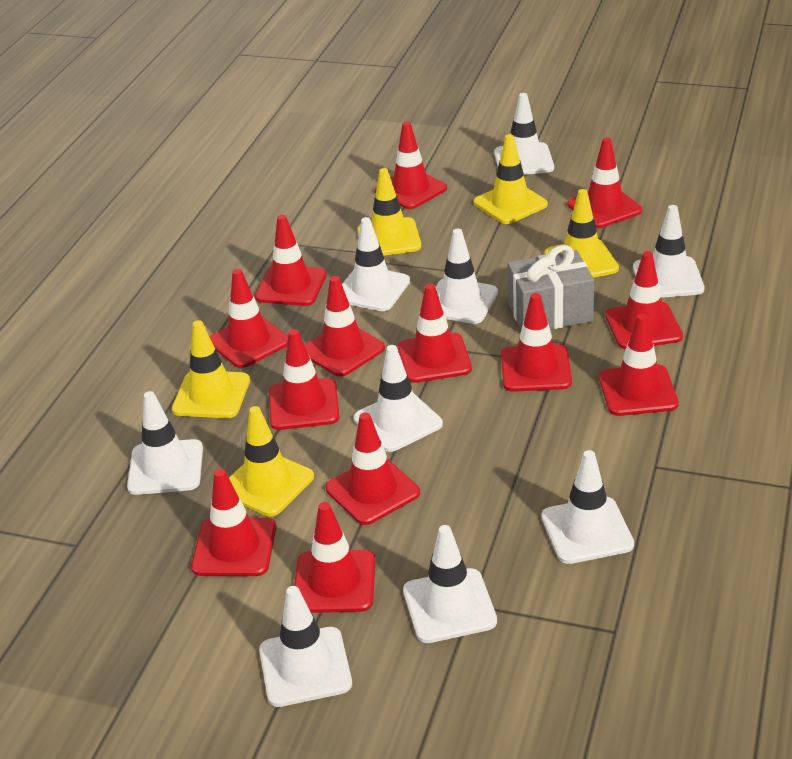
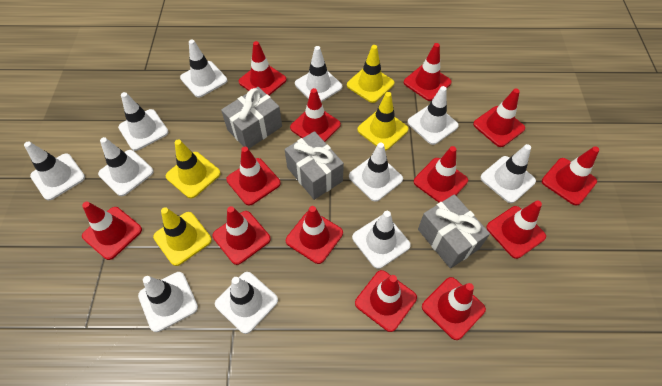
grey gift: 1 -> 3
white traffic cone: 9 -> 11
yellow traffic cone: 5 -> 4

